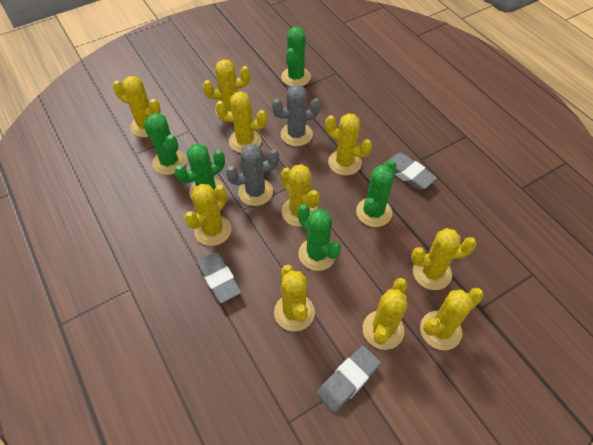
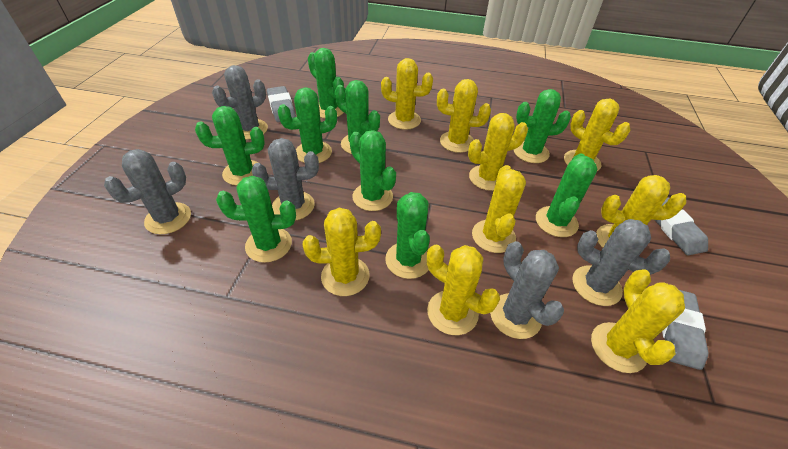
green cactus: 5 -> 9
grey cactus: 2 -> 5
yellow cactus: 10 -> 9

